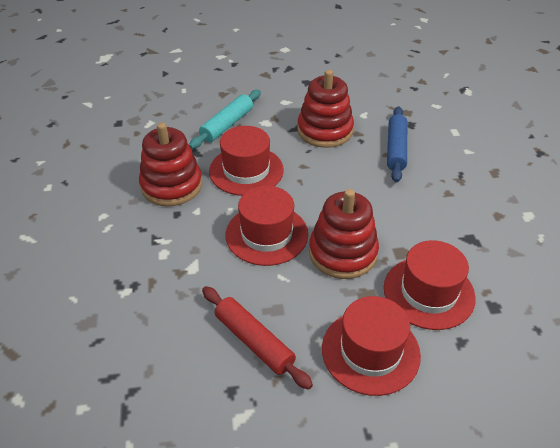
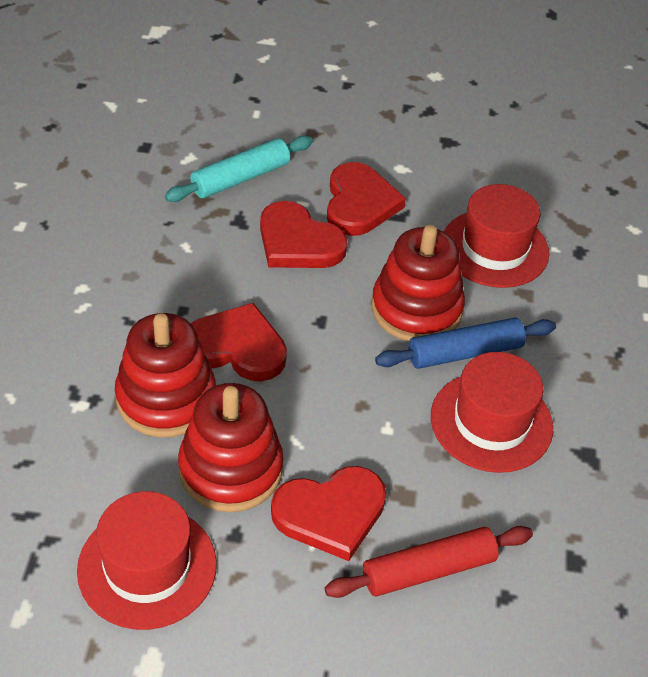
red hat: 4 -> 3
red heart: 0 -> 4

